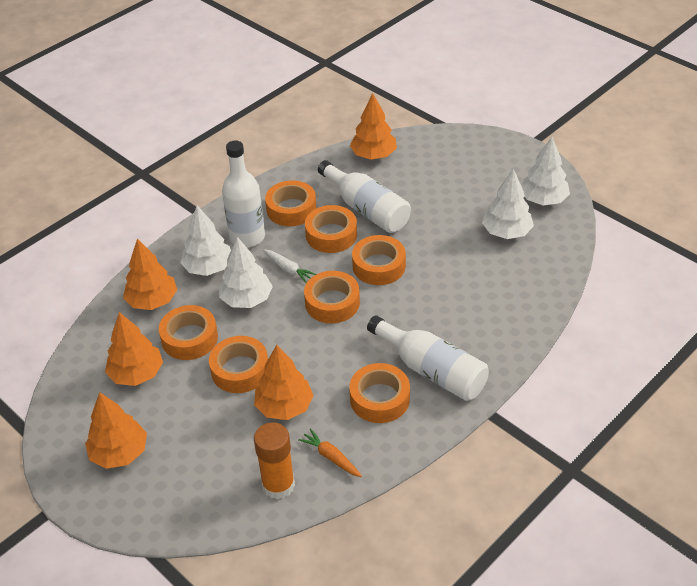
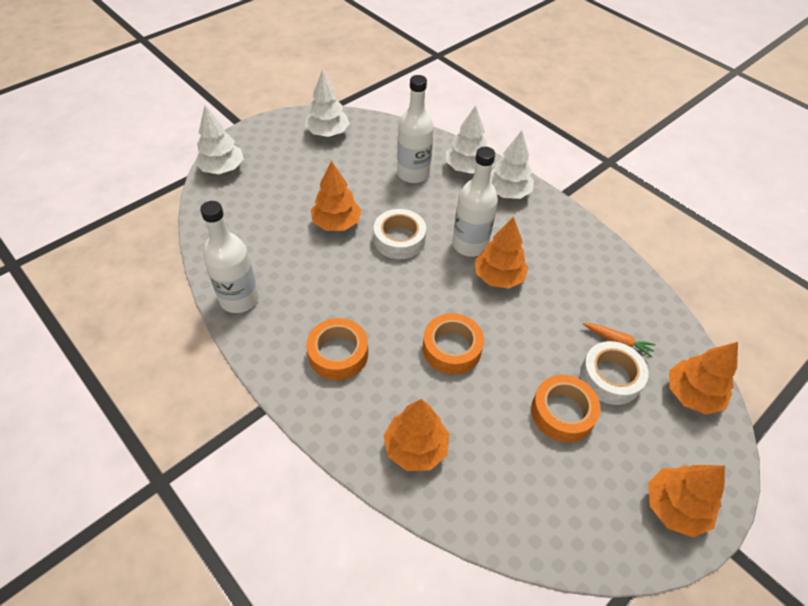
orange glue stick: 1 -> 0
orange tape: 7 -> 3
white carrot: 1 -> 0
white tape: 0 -> 2

